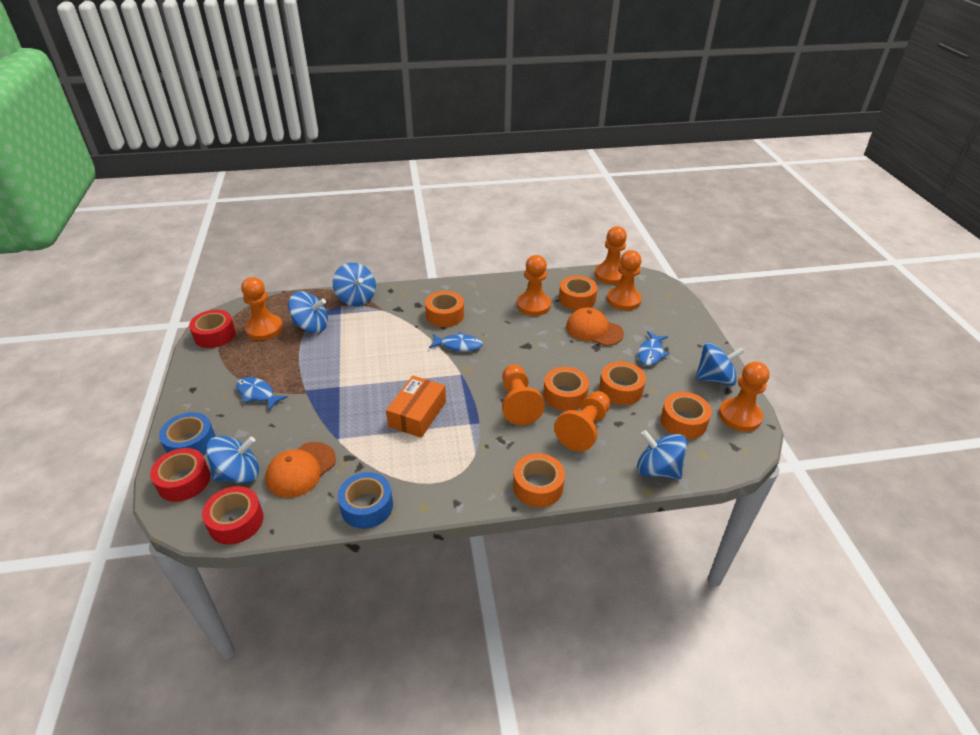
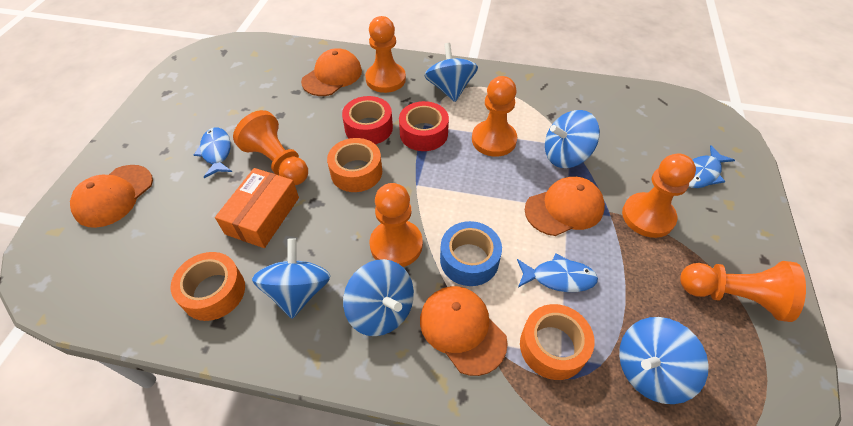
blue tape: 2 -> 1
orange cap: 2 -> 4
orange pawn: 7 -> 6
orange tape: 6 -> 3
red tape: 3 -> 2

